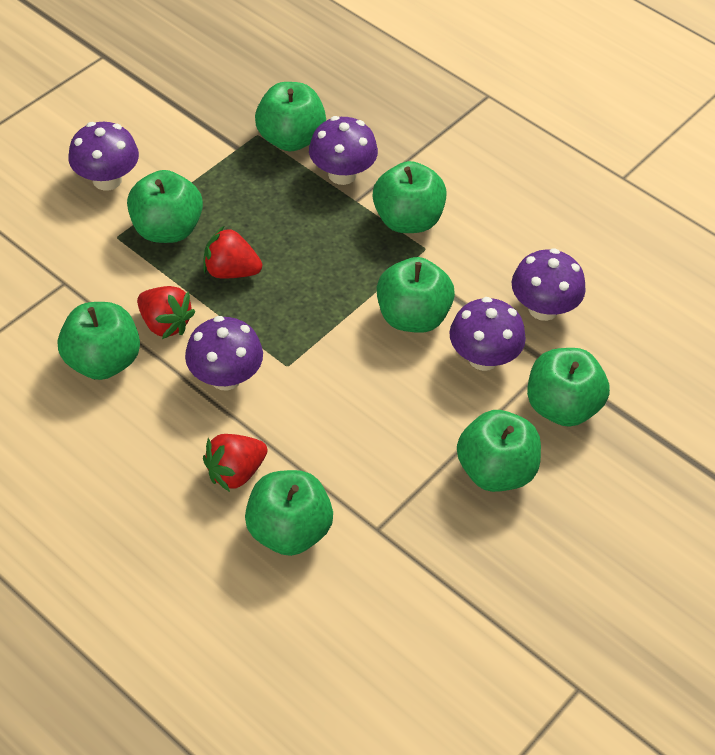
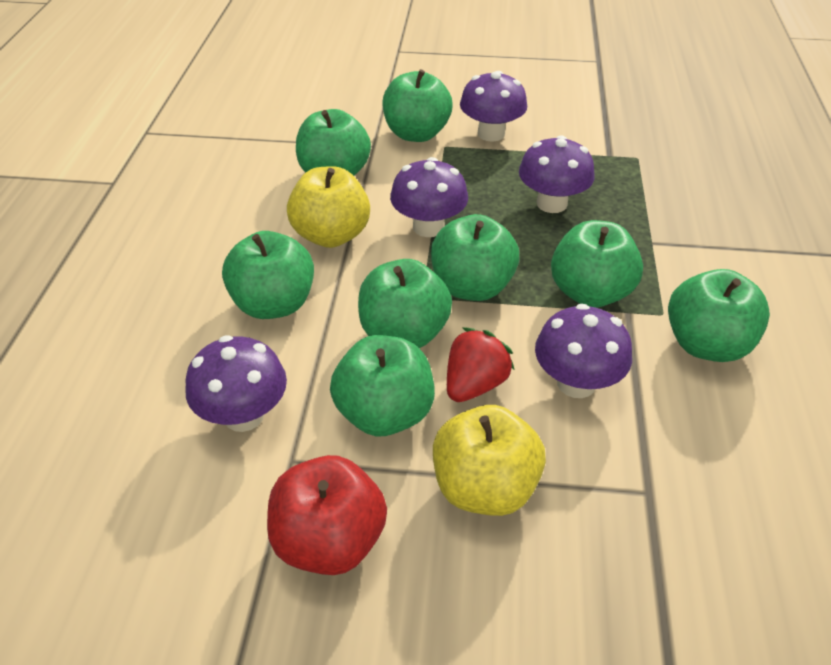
red apple: 0 -> 1
red strawberry: 3 -> 1
yellow apple: 0 -> 2

